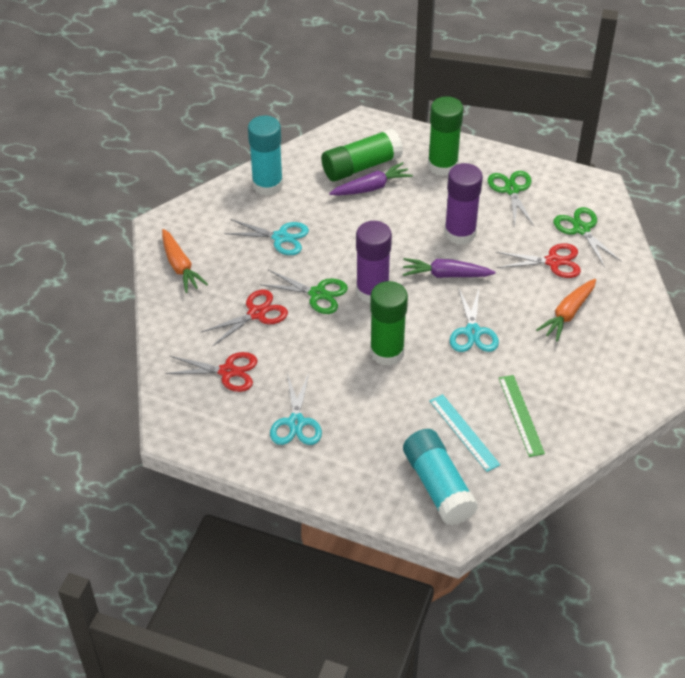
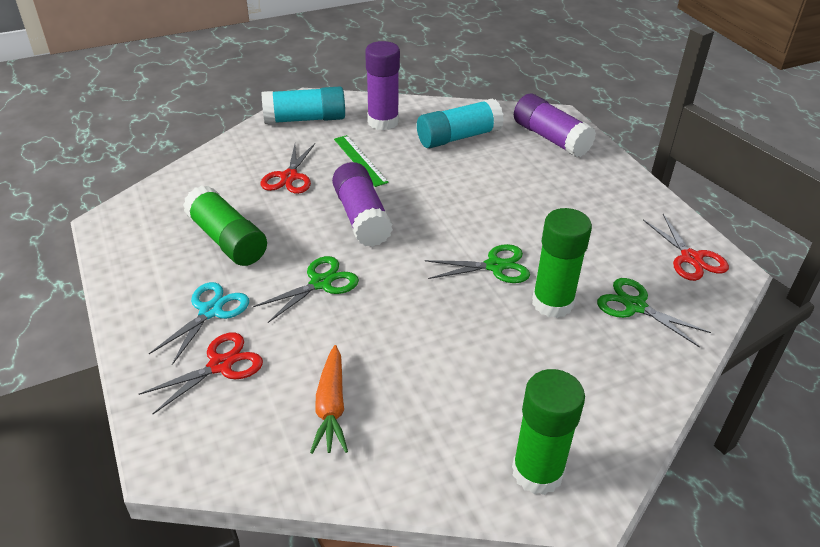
orange carrot: 2 -> 1
purple carrot: 2 -> 0
purple glue stick: 2 -> 3
turquoise ruler: 1 -> 0
turquoise scissors: 3 -> 1

